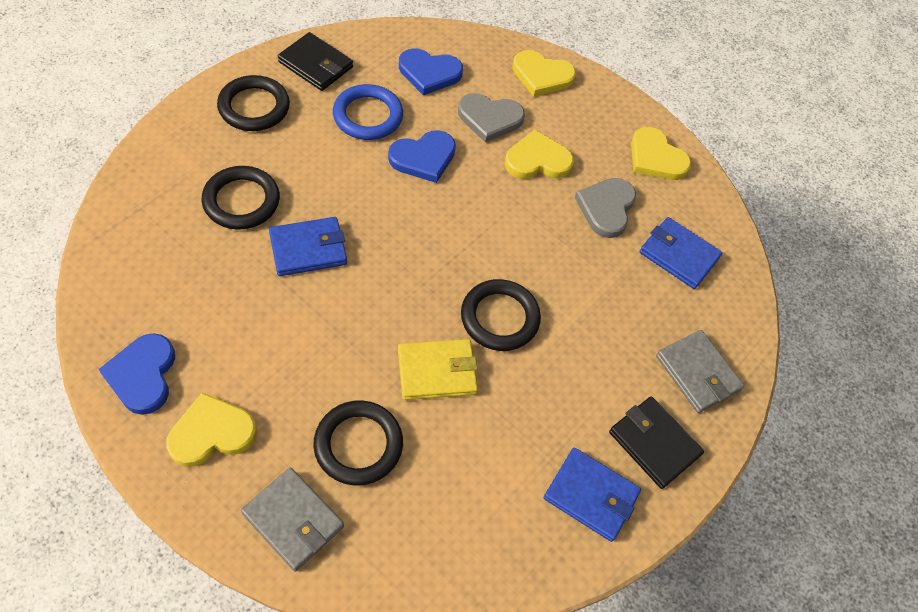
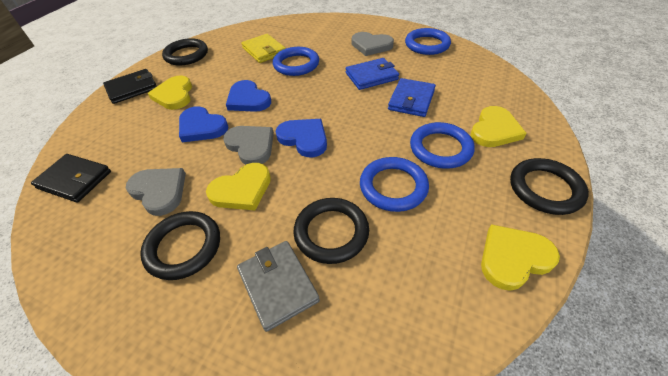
blue ring: 1 -> 4
blue wallet: 3 -> 2
grey heart: 2 -> 3
grey wallet: 2 -> 1

